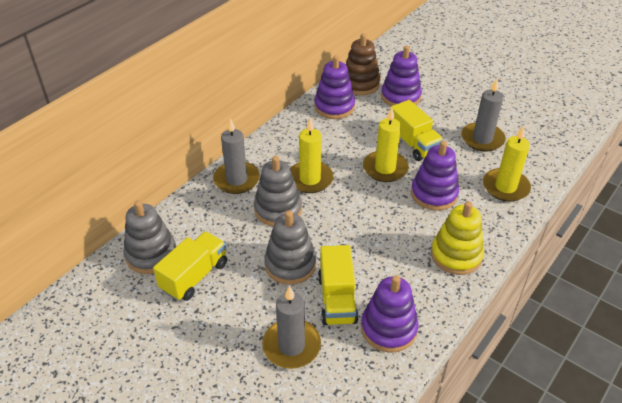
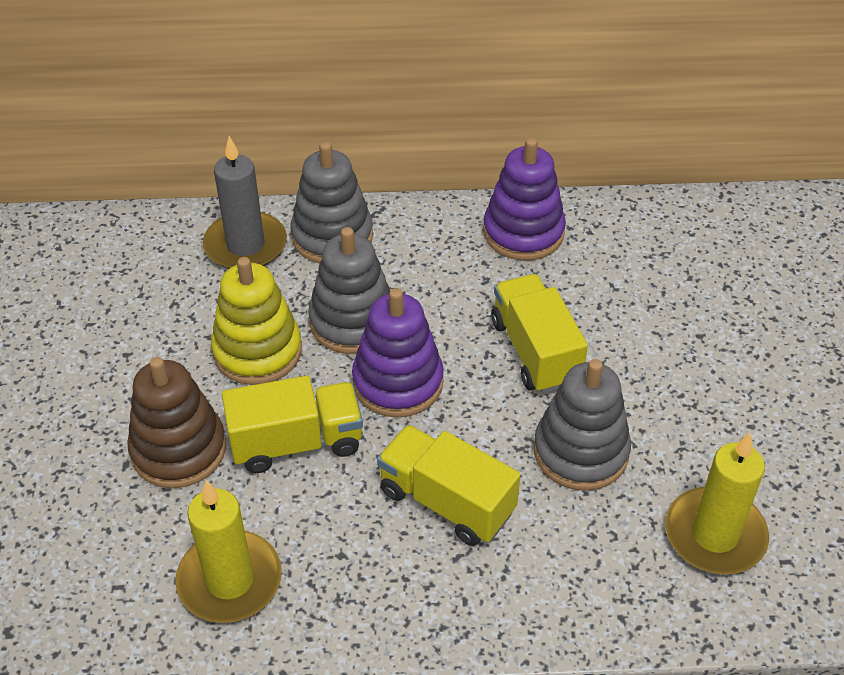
grey candle: 3 -> 1
purple stacking toy: 4 -> 2
yellow candle: 3 -> 2

